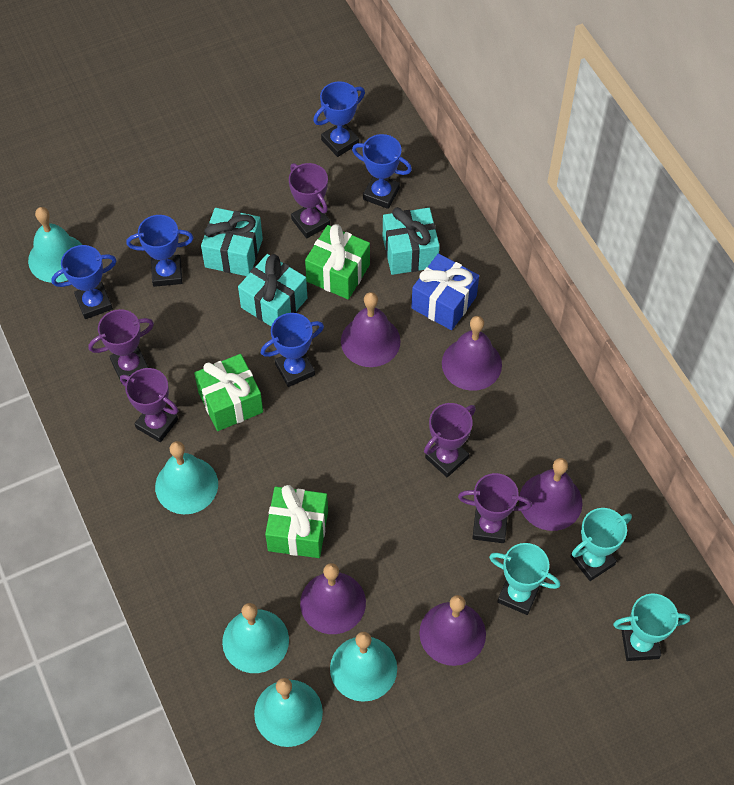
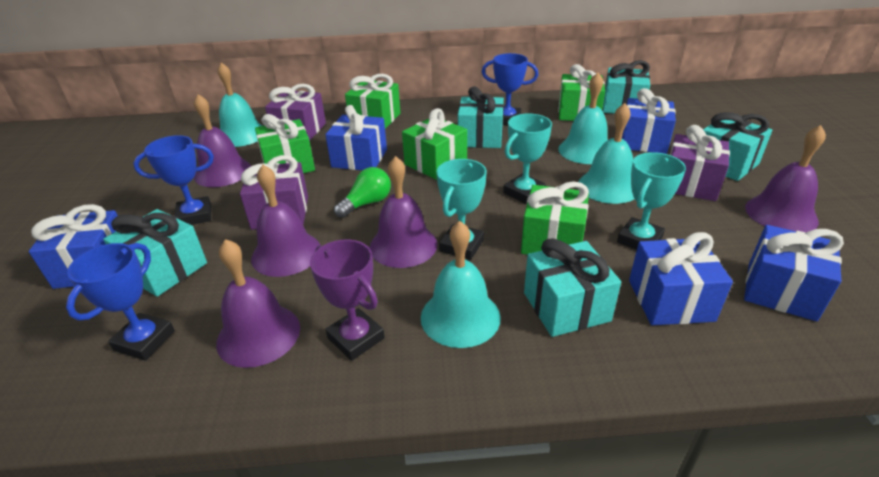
blue gift: 1 -> 5
blue trophy: 5 -> 3
green gift: 3 -> 5
green light bulb: 0 -> 1
purple gift: 0 -> 3
purple trophy: 5 -> 1
turquoise bell: 5 -> 4
turquoise gift: 3 -> 5

